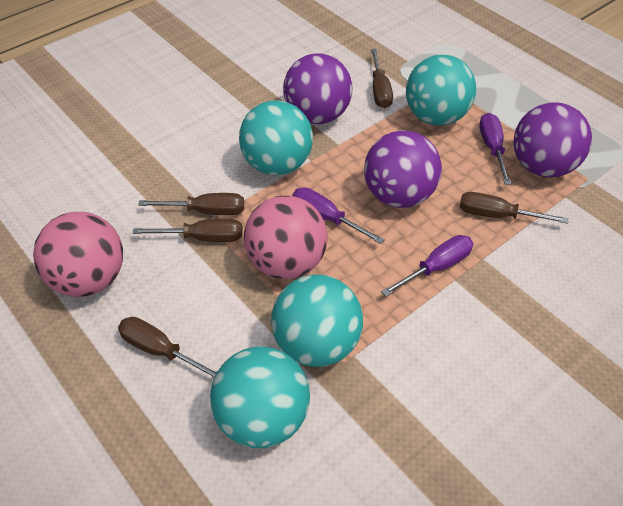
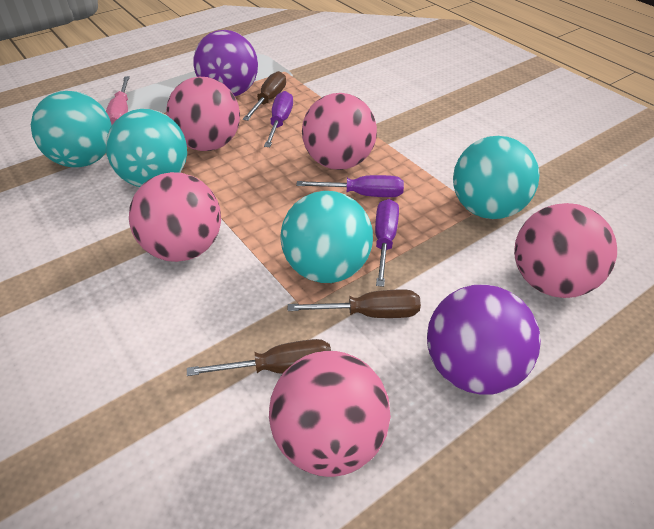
brown screwdriver: 5 -> 3
pink ball: 2 -> 5
pink screwdriver: 0 -> 1
purple ball: 3 -> 2

